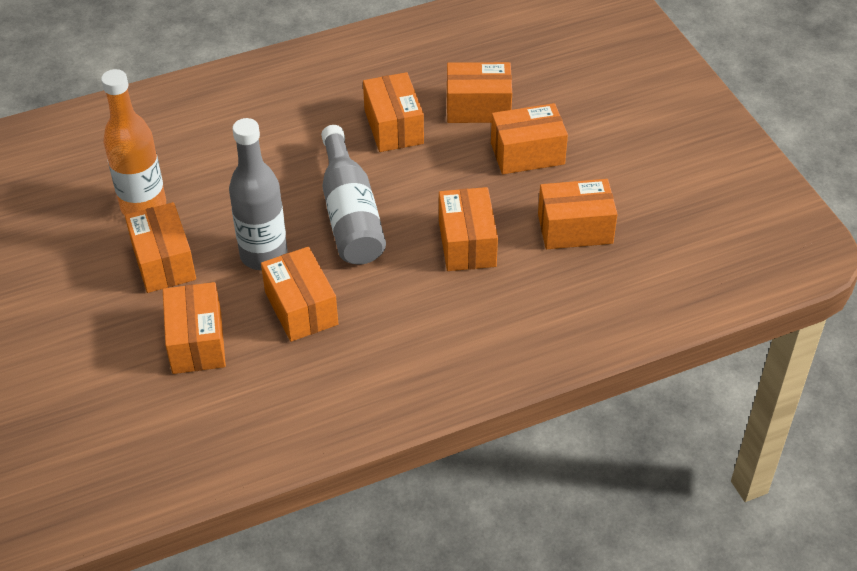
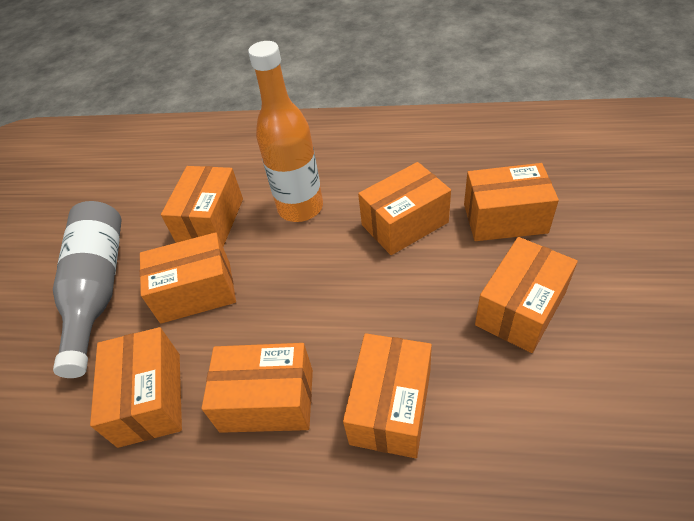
grey bottle: 2 -> 1

